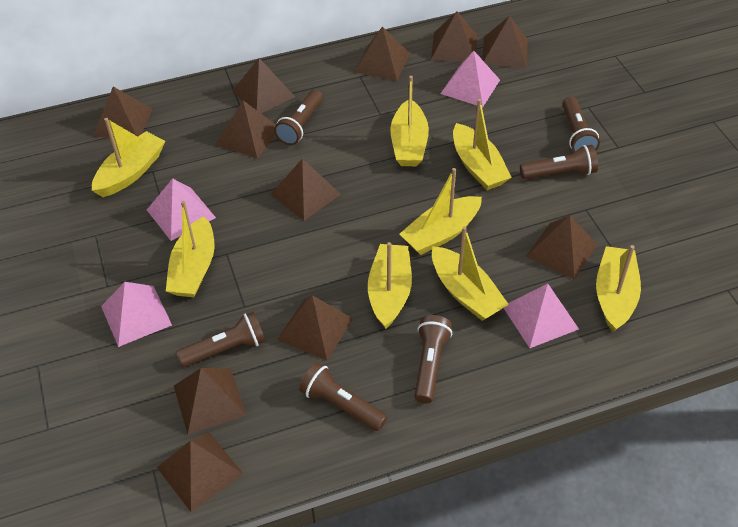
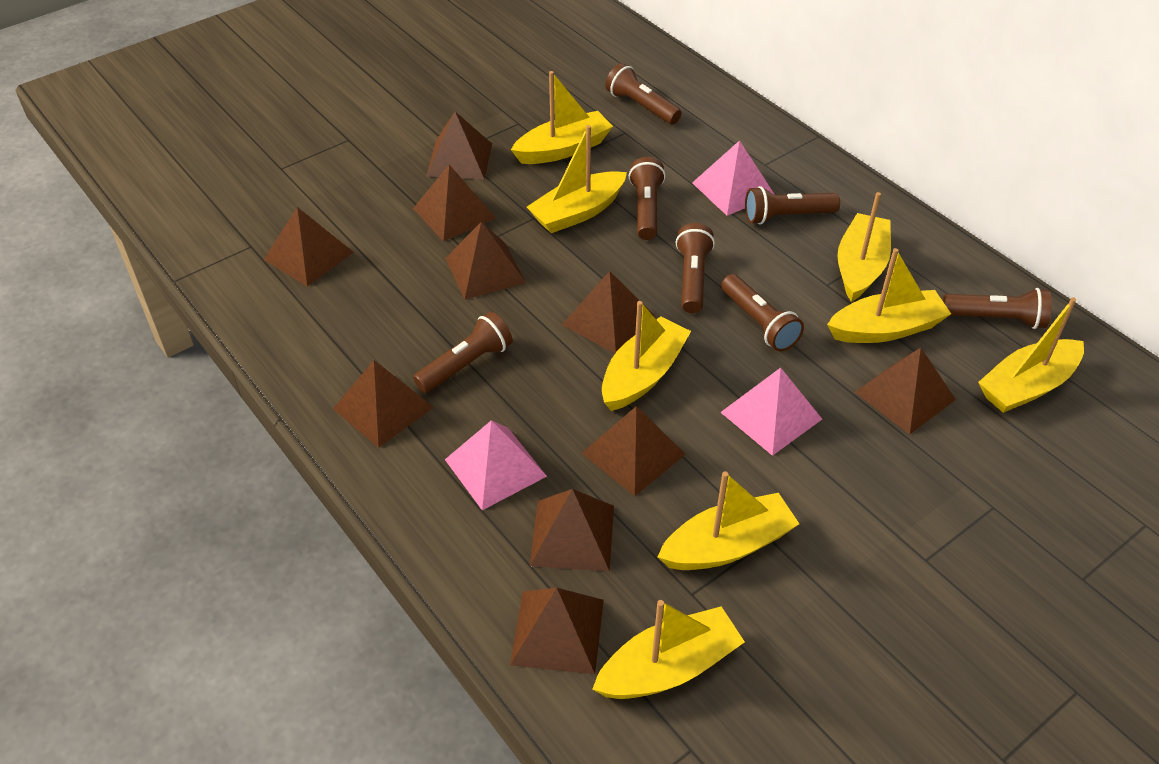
brown flashlight: 6 -> 7
brown pyramid: 11 -> 10
pink pyramid: 4 -> 3

